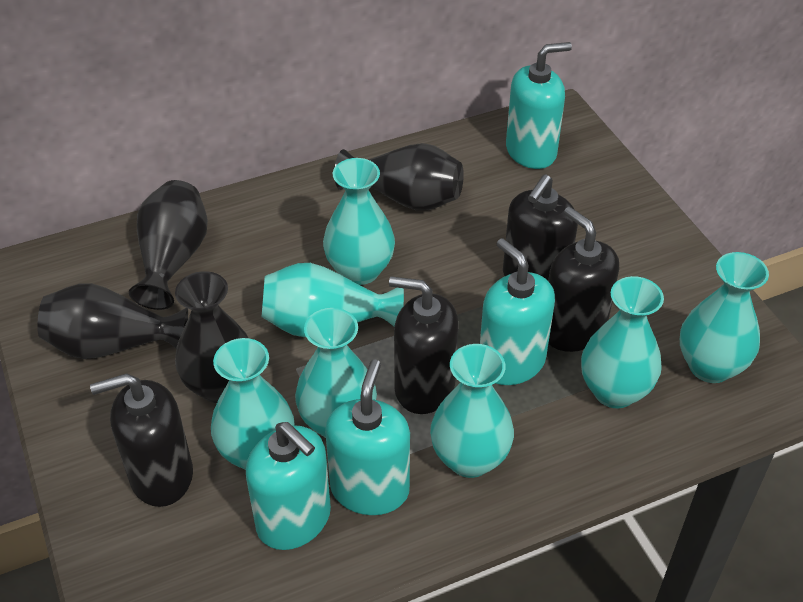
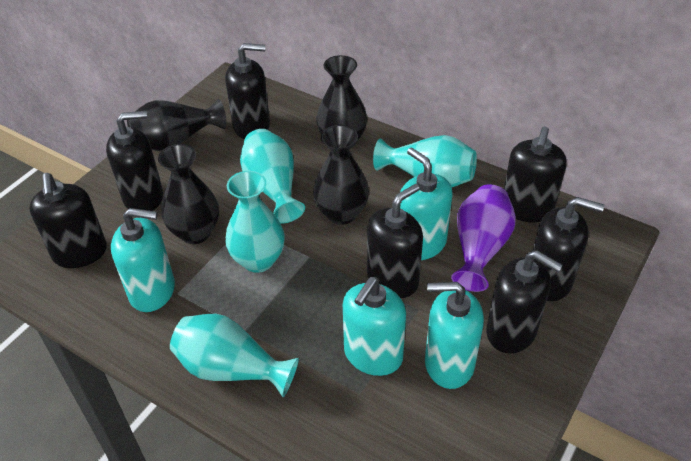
black soap dispenser: 4 -> 7
purple vase: 0 -> 1
turquoise vase: 7 -> 4

